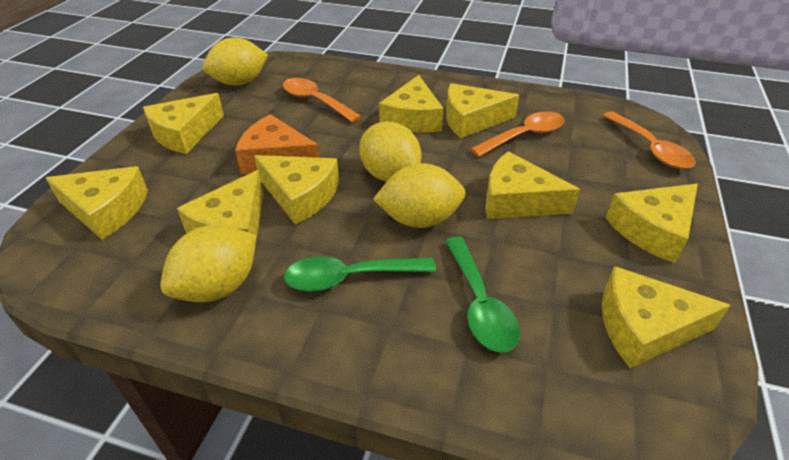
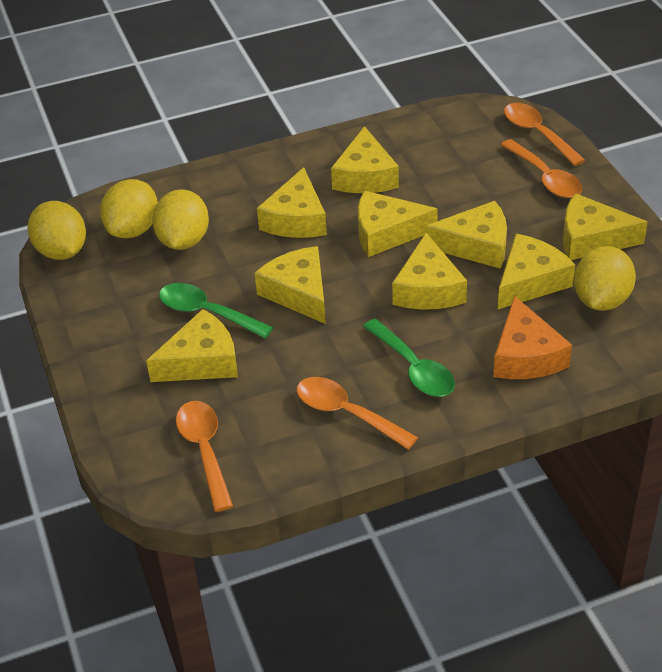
orange spoon: 3 -> 4

